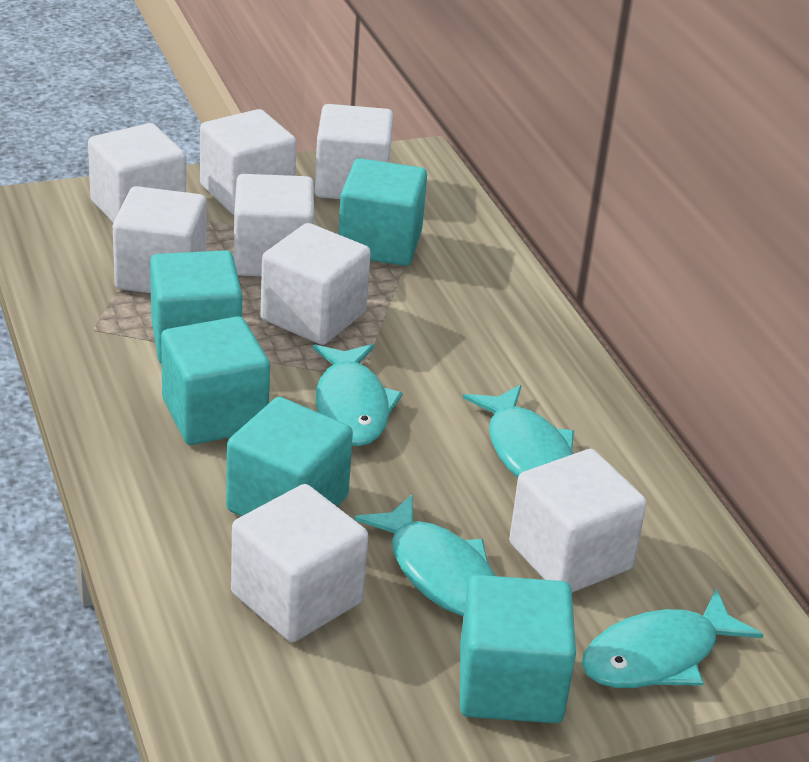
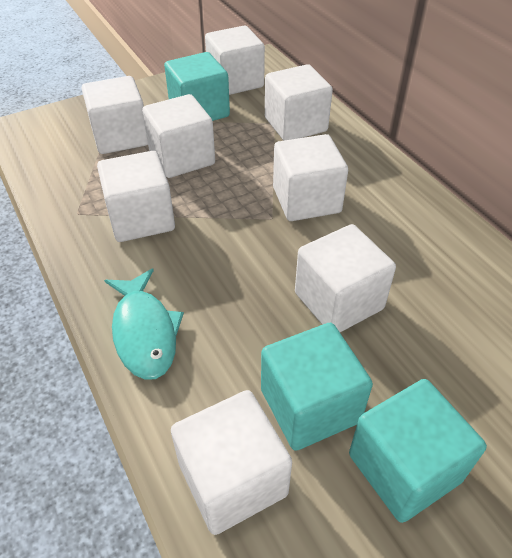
turquoise cube: 5 -> 3
turquoise fish: 4 -> 1

